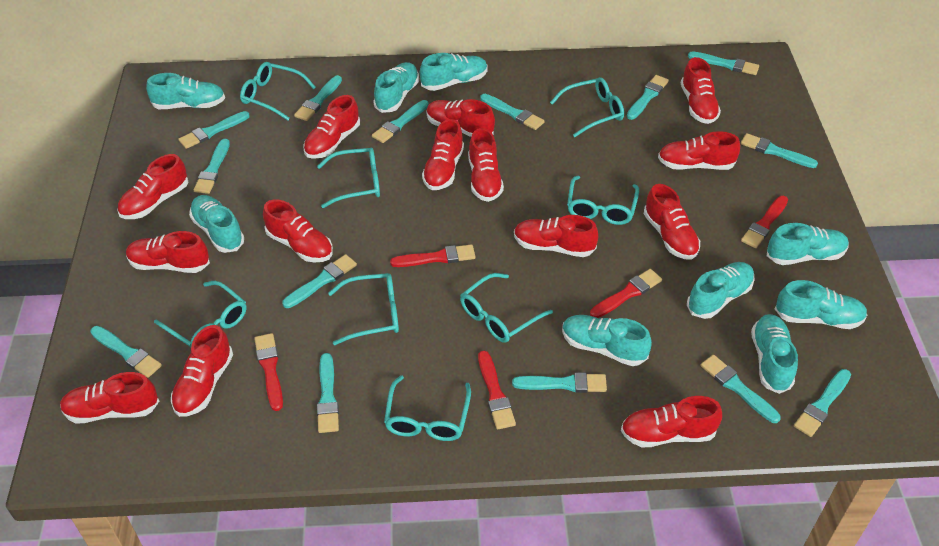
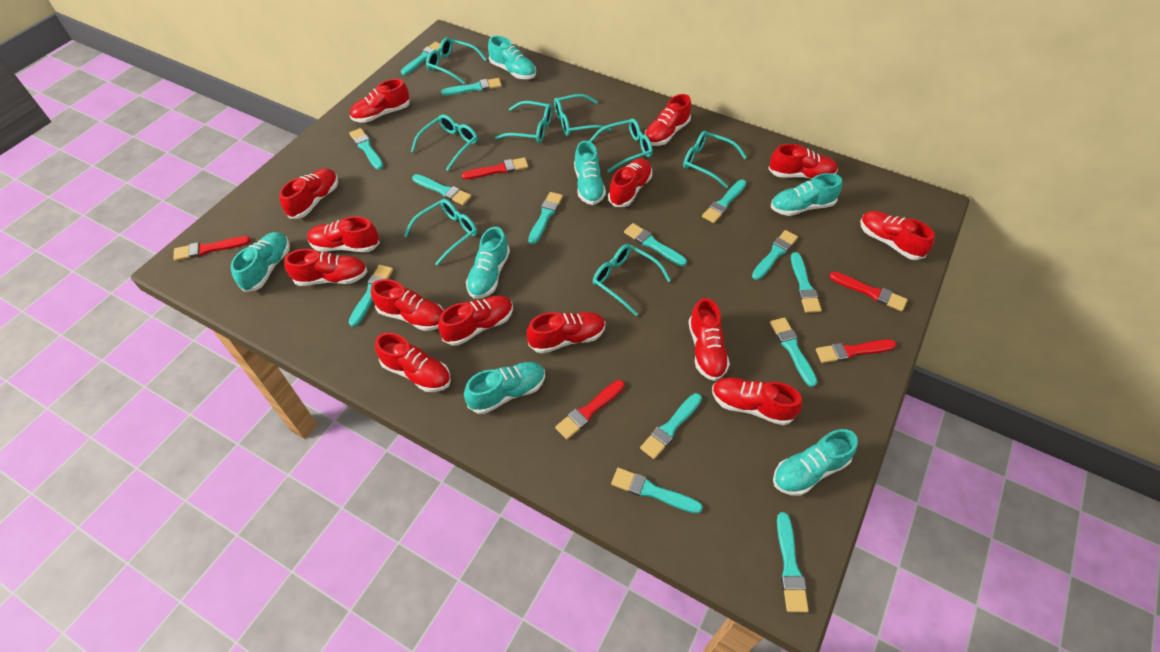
turquoise shoe: 9 -> 7

